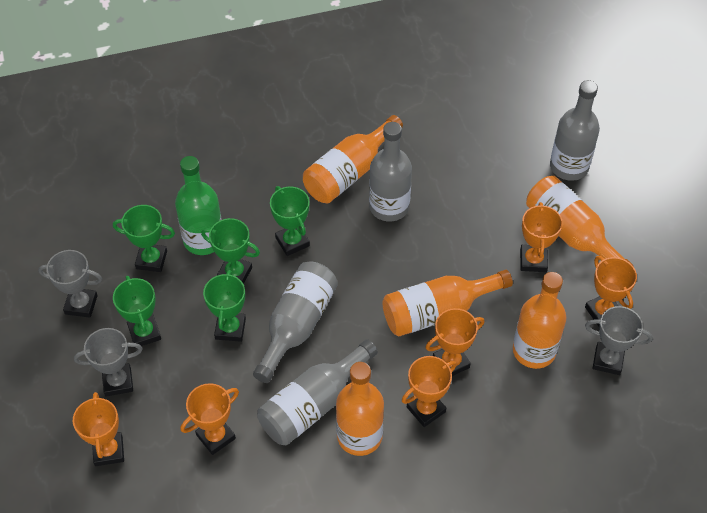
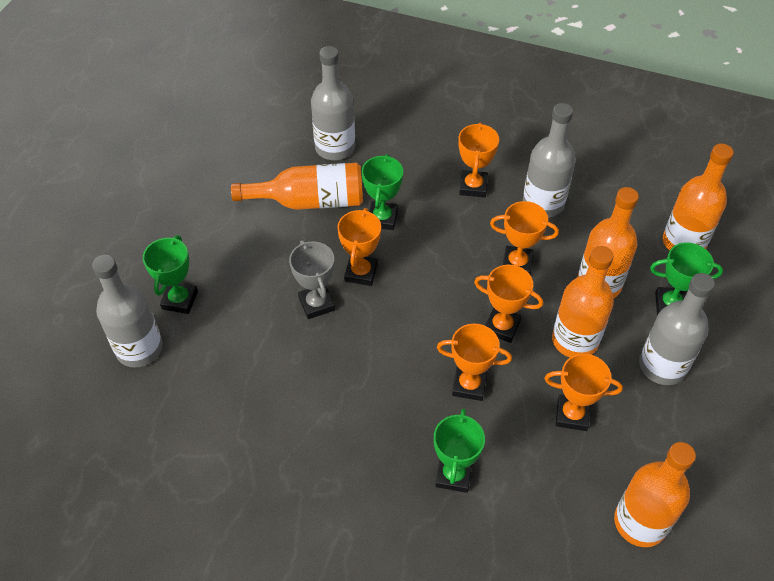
green bottle: 1 -> 0
green trophy: 5 -> 4
grey trophy: 3 -> 1

